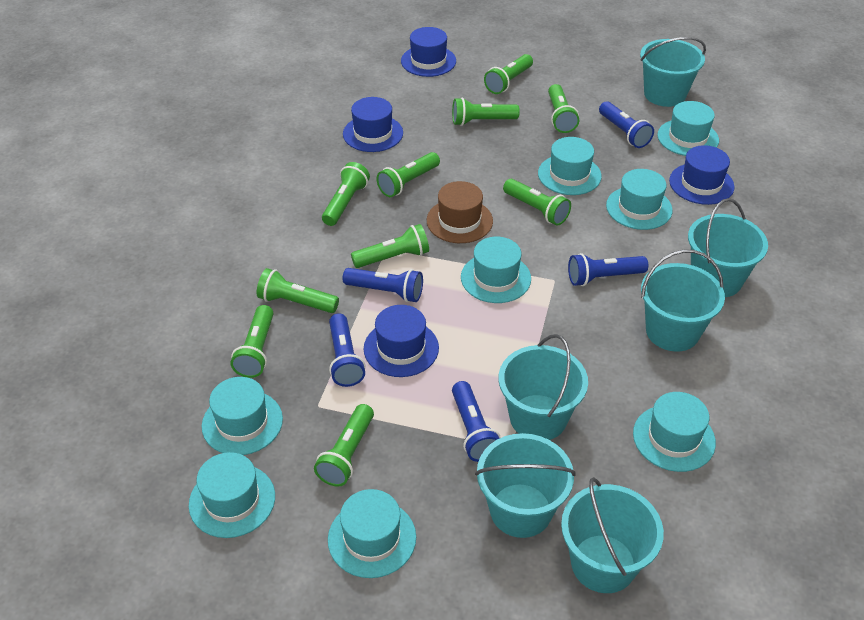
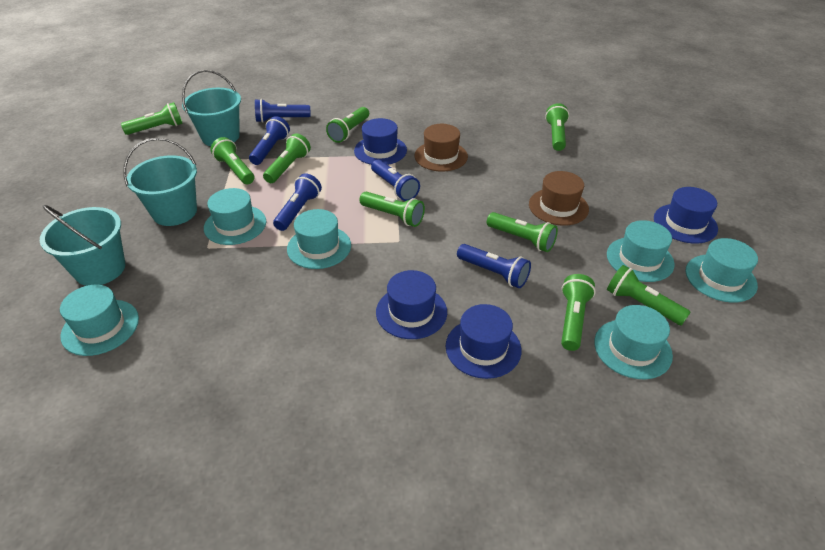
brown hat: 1 -> 2
green flashlight: 10 -> 9
turquoise bucket: 6 -> 3
turquoise hat: 8 -> 6

